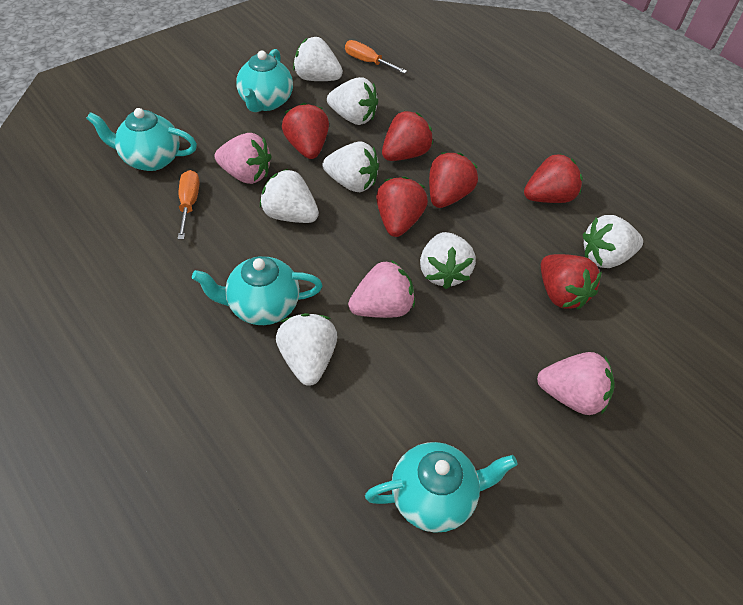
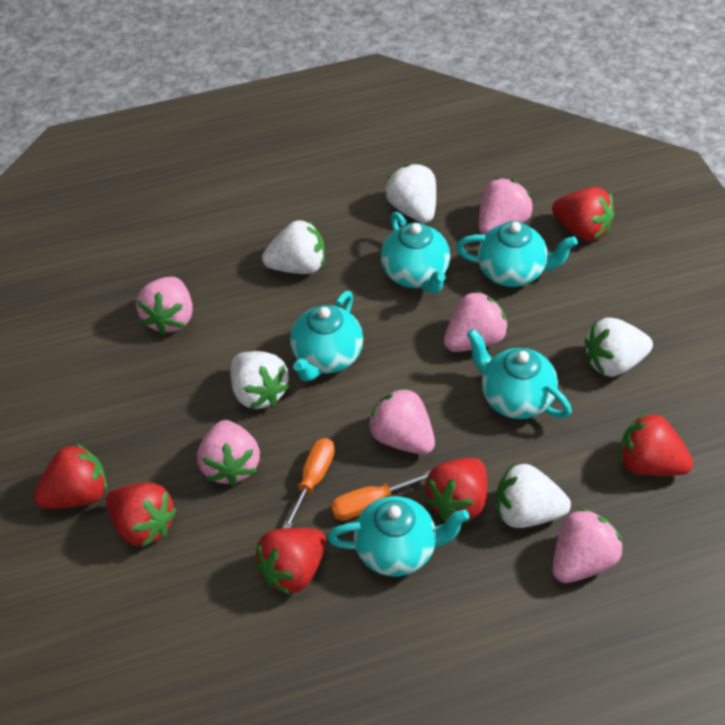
pink strawberry: 3 -> 6
turquoise teapot: 4 -> 5
white strawberry: 7 -> 5

